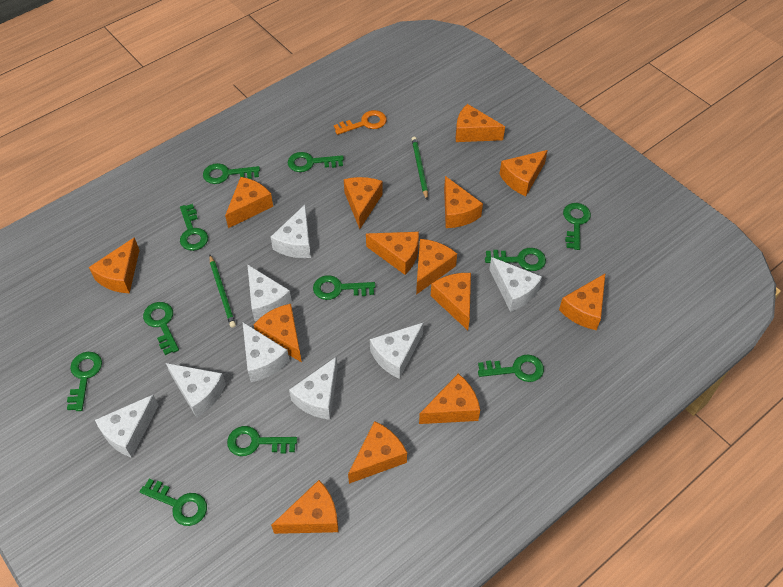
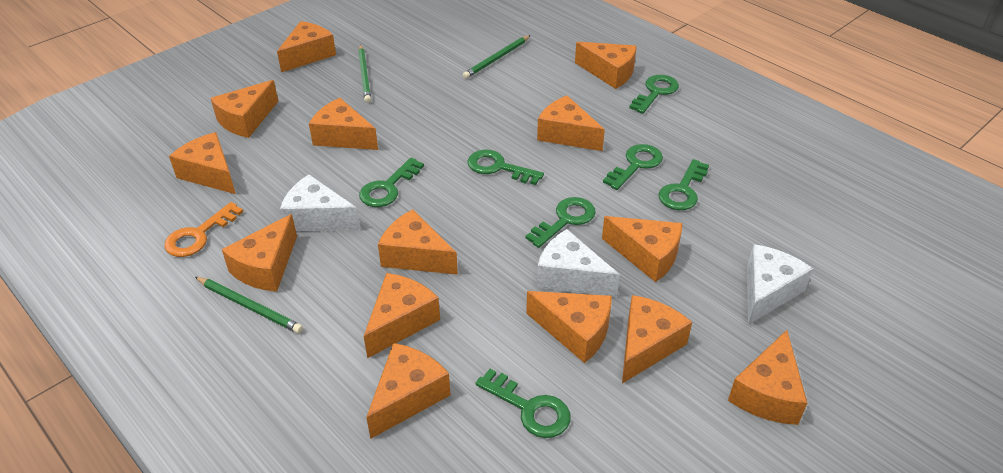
green key: 11 -> 7
green pencil: 2 -> 3
white cheese: 8 -> 3

